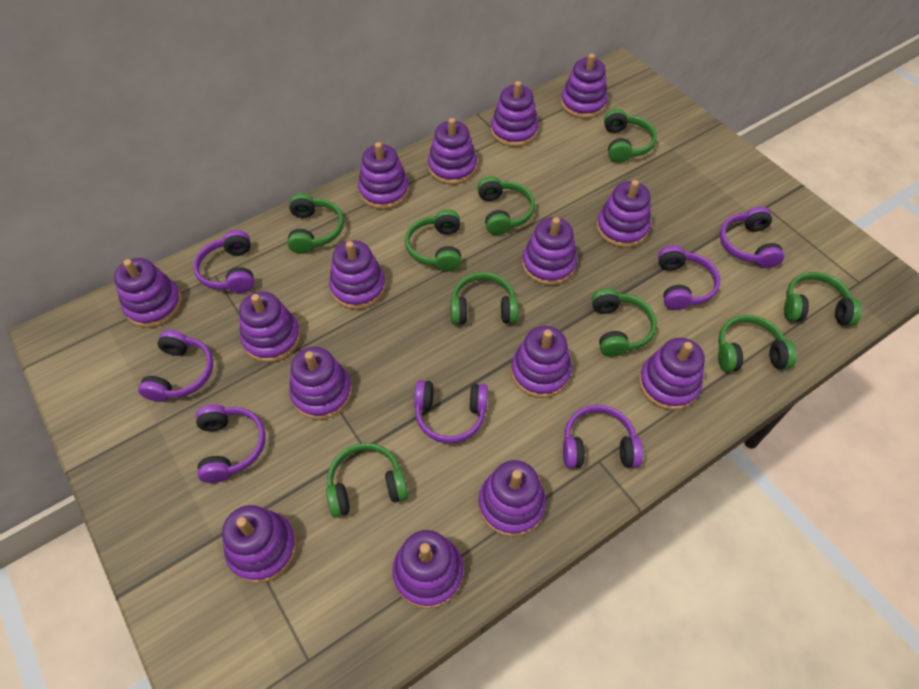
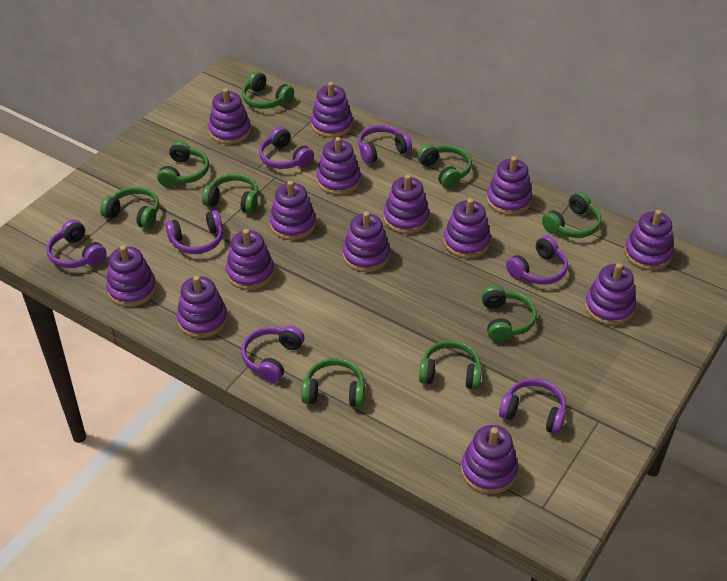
purple stacking toy: 15 -> 14

